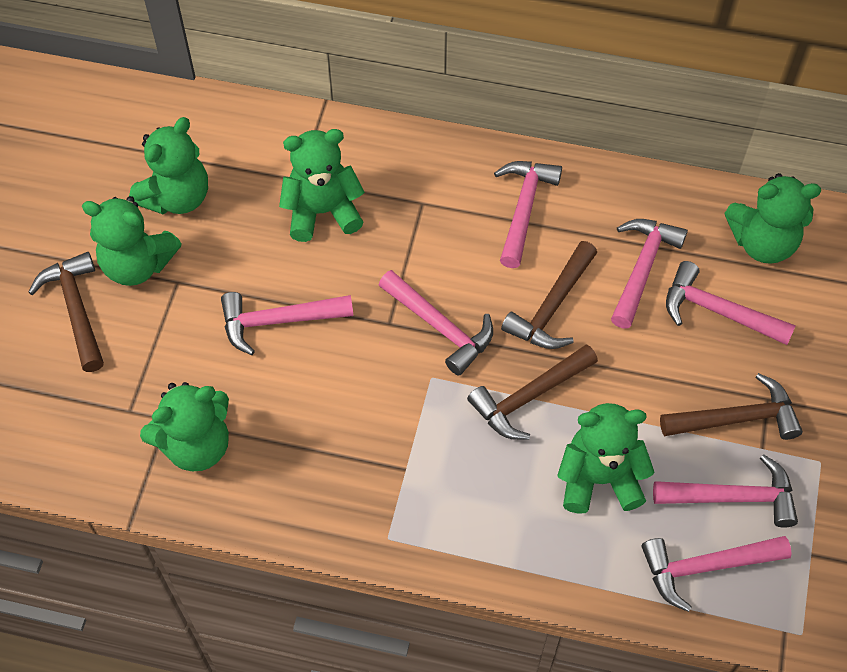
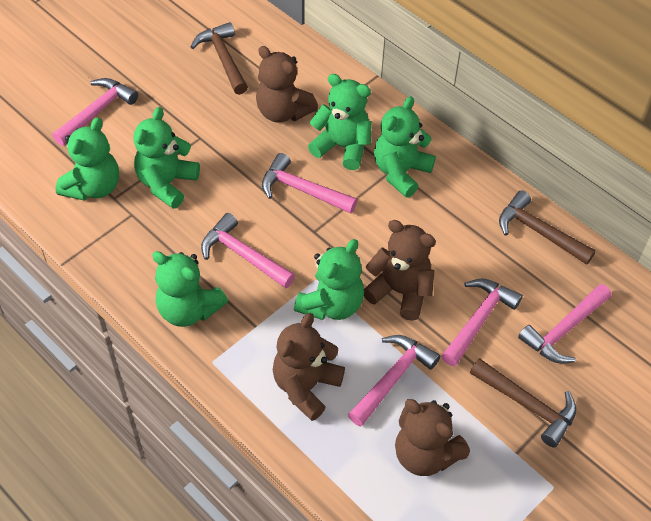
brown hammer: 4 -> 3
brown teddy bear: 0 -> 4
pink hammer: 7 -> 6

